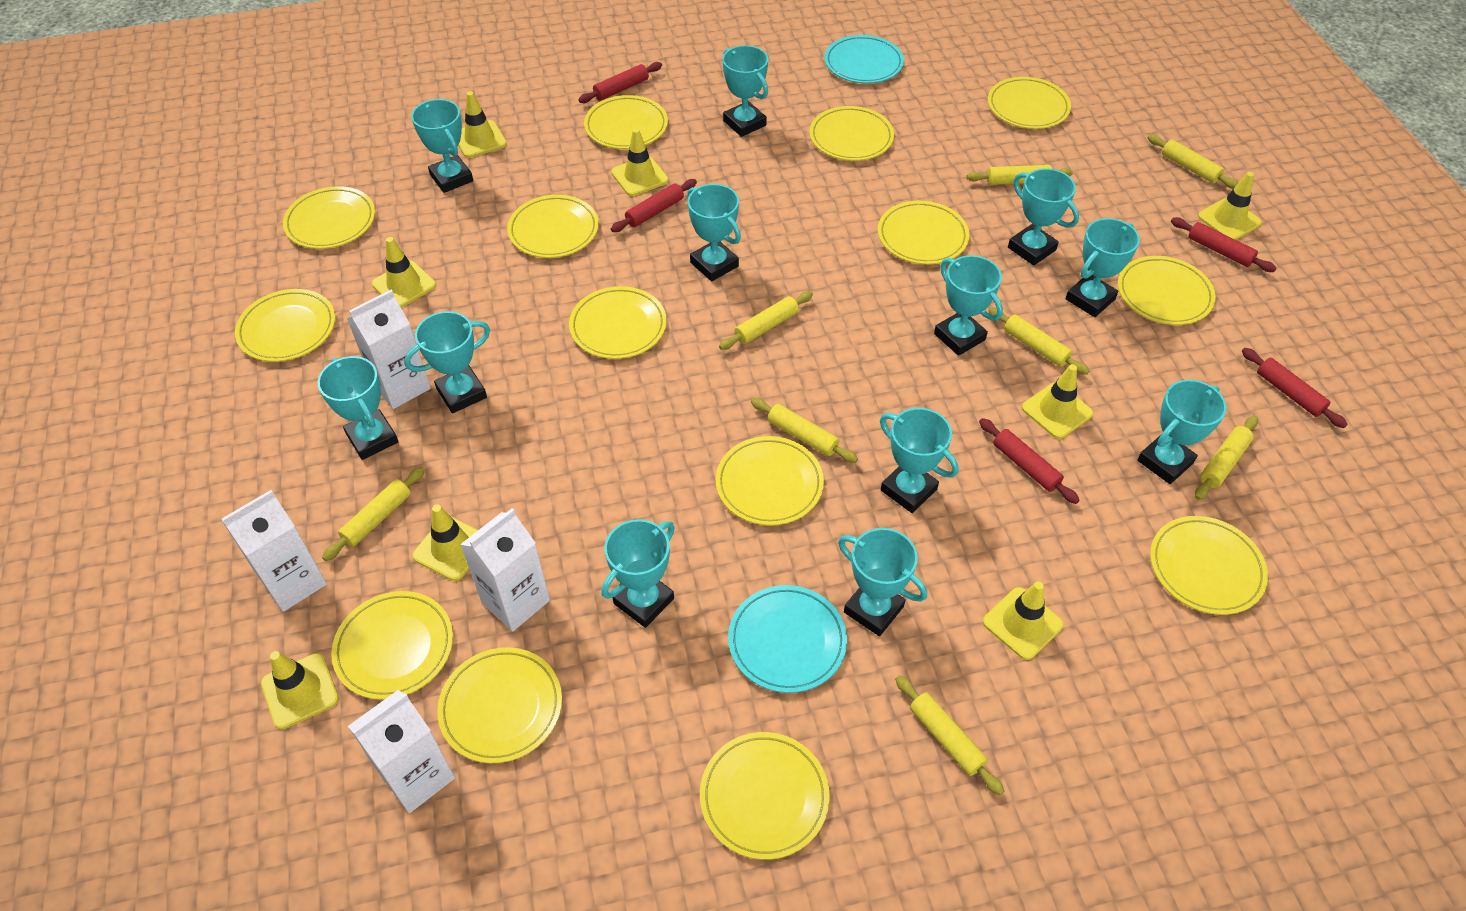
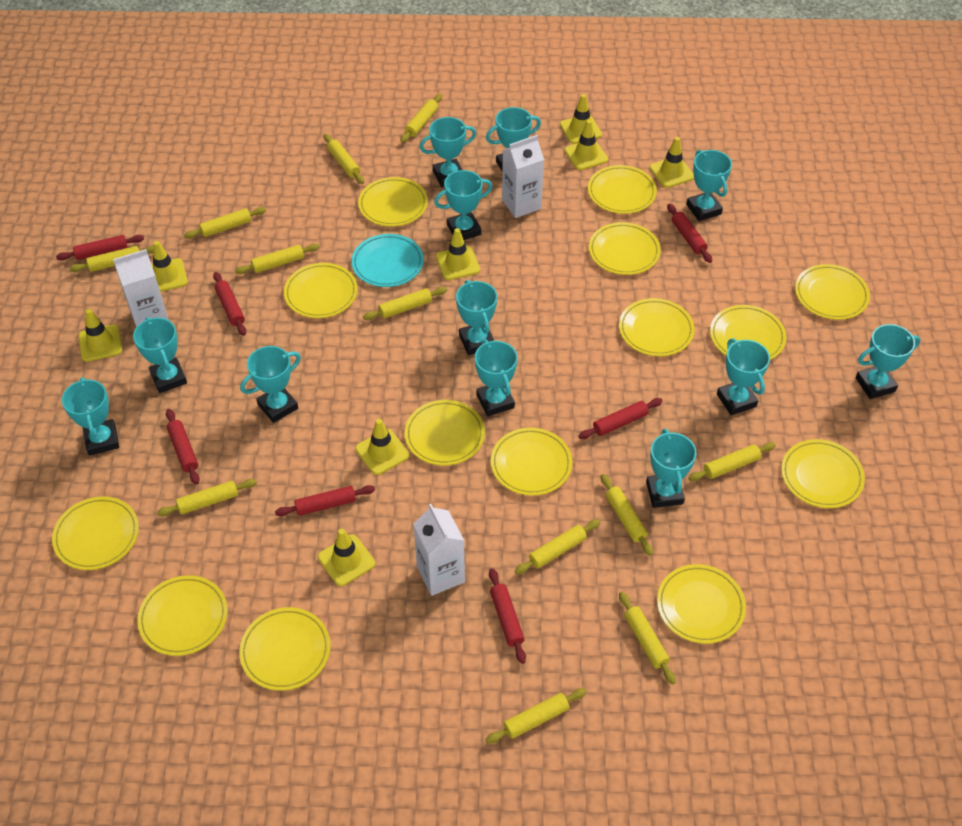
red rolling pin: 5 -> 7
turquoise plate: 2 -> 1
white carton: 4 -> 3
yellow rolling pin: 8 -> 12

